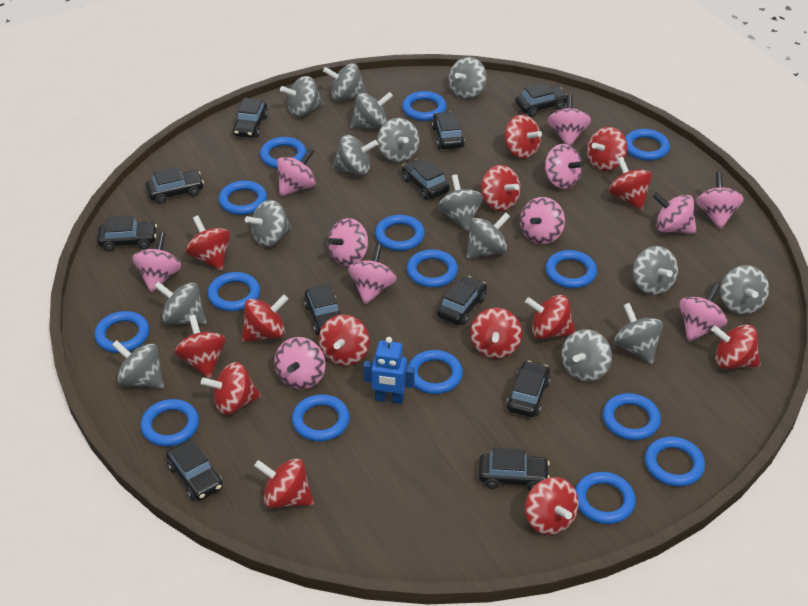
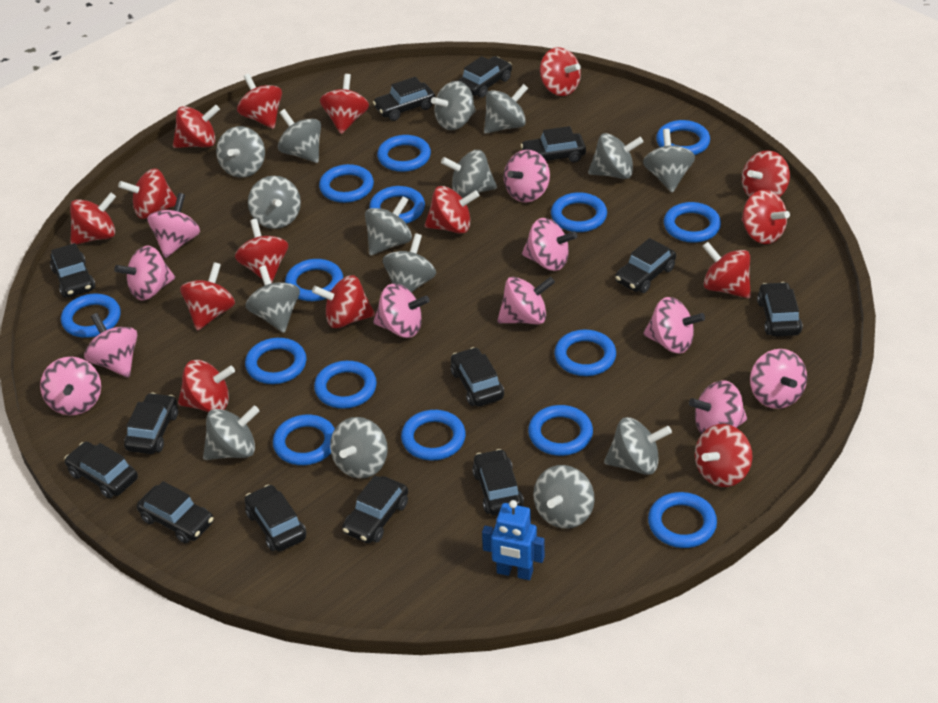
black car: 11 -> 13
red spinning top: 14 -> 15

